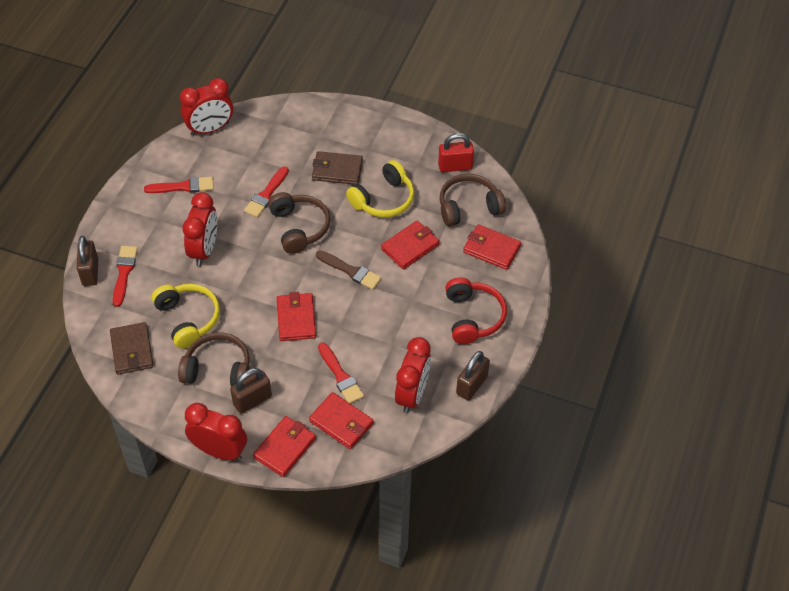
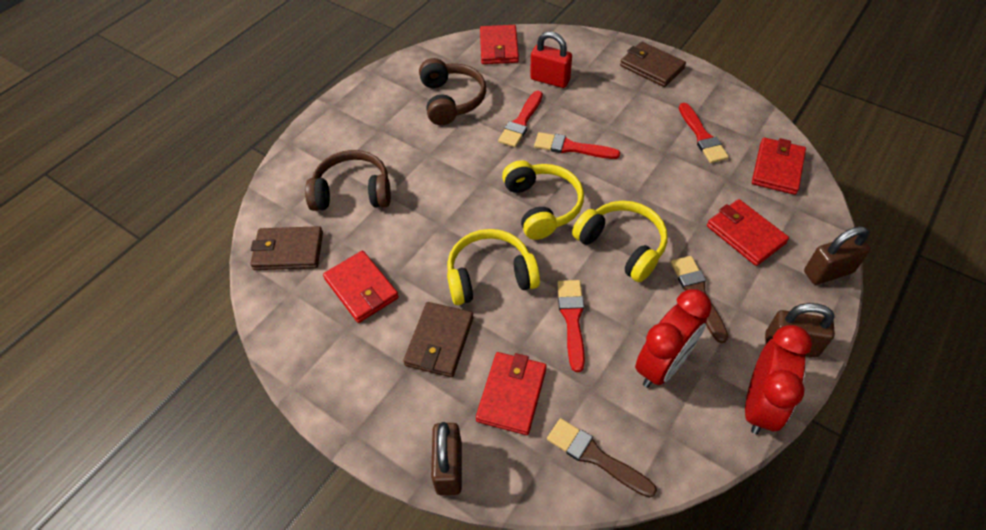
brown brush: 1 -> 2
brown headphones: 3 -> 2
brown wallet: 2 -> 3
red clock: 4 -> 2
red headphones: 1 -> 0
yellow headphones: 2 -> 3

